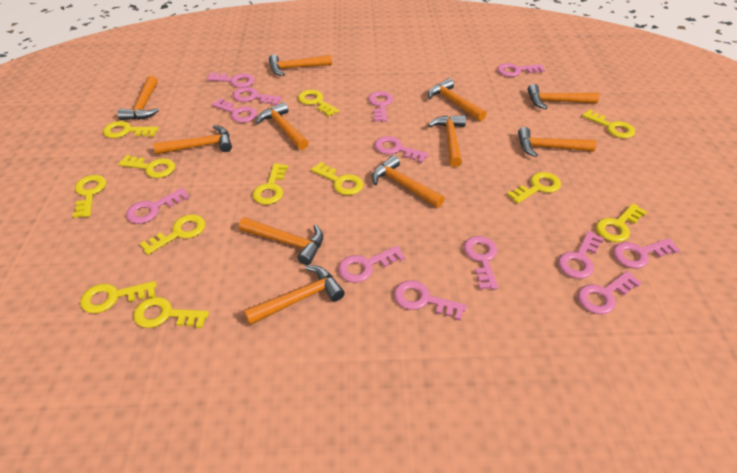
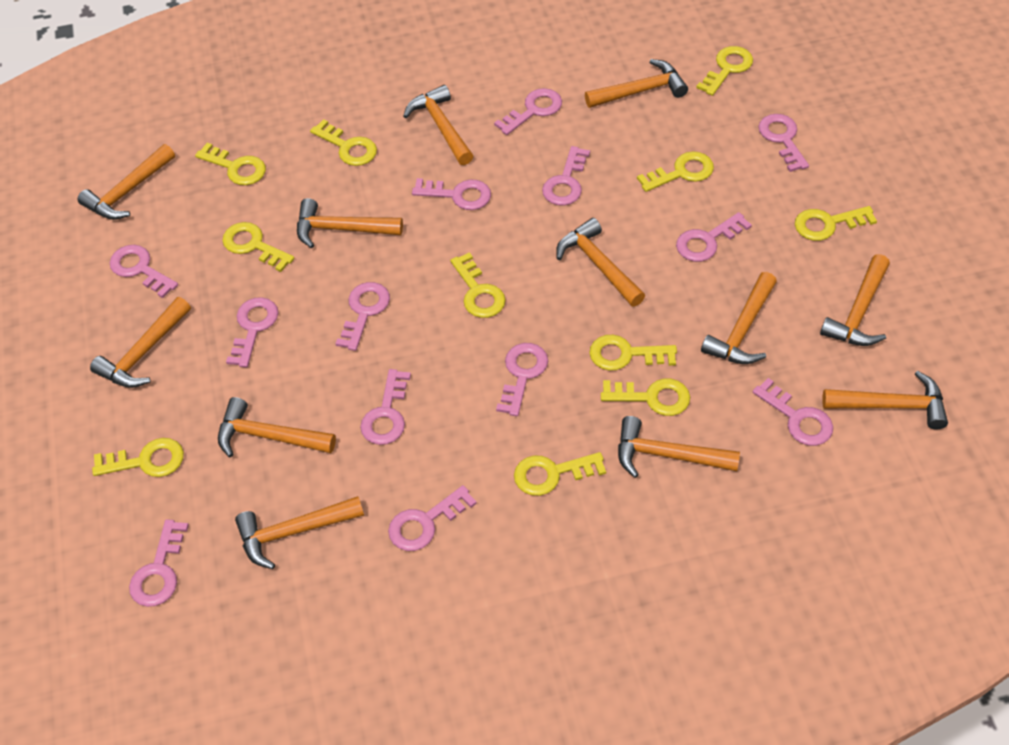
orange hammer: 11 -> 12
yellow key: 12 -> 11

